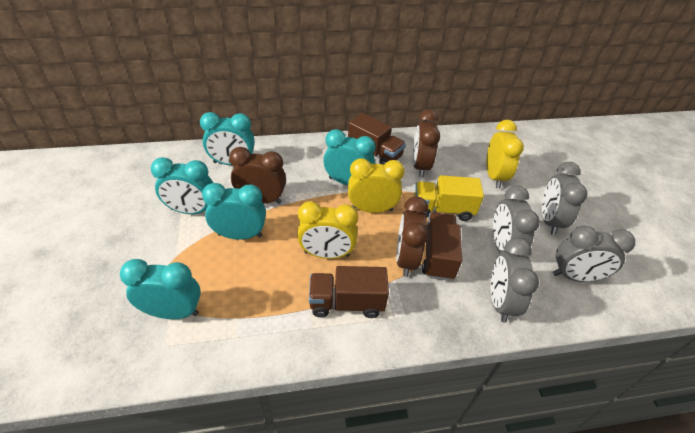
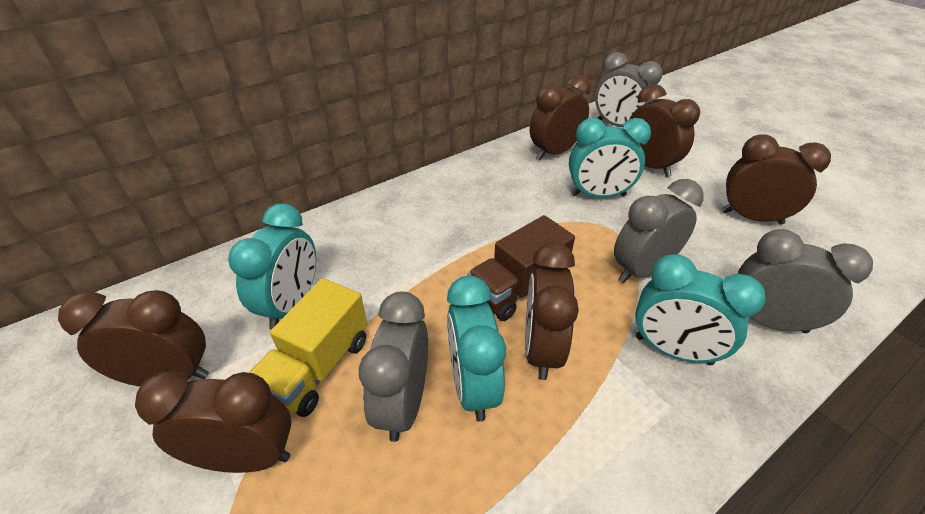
brown clock: 3 -> 6
brown truck: 3 -> 1
turquoise clock: 5 -> 4
yellow clock: 3 -> 0

